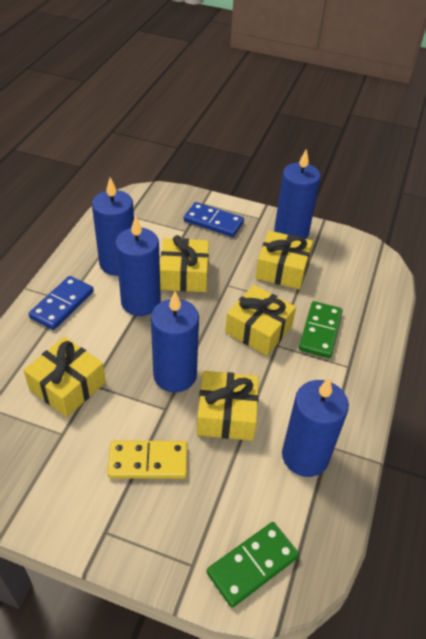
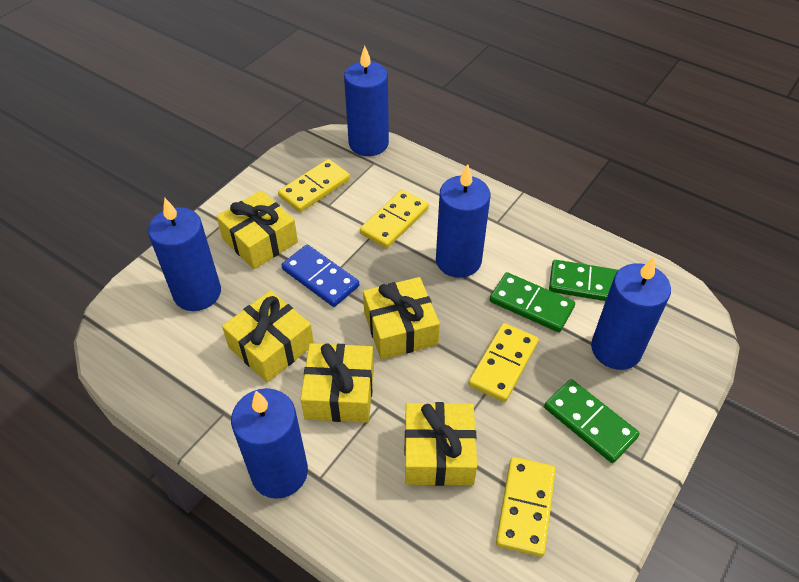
blue domino: 2 -> 1
green domino: 2 -> 3
yellow domino: 1 -> 4

